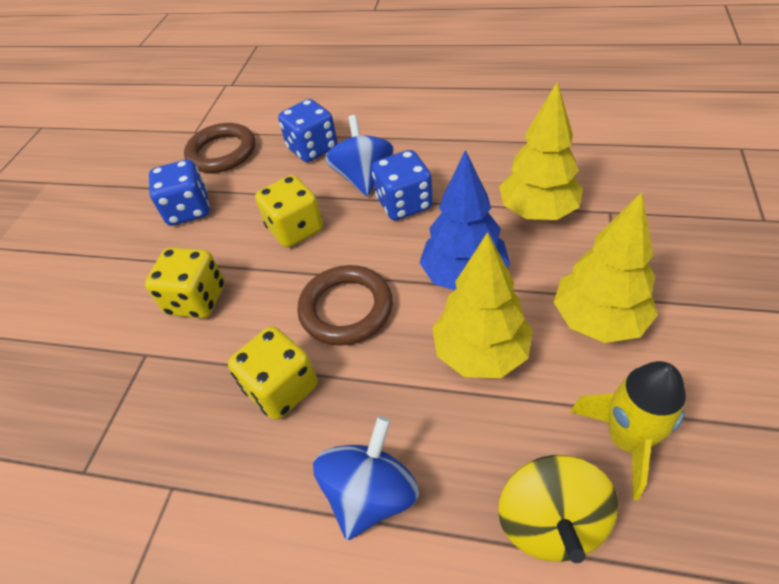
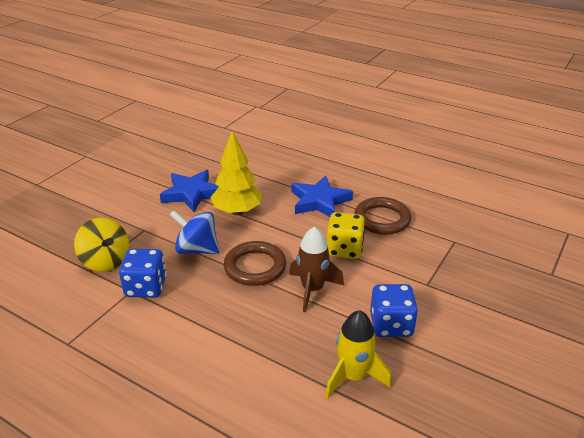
blue dice: 3 -> 2
blue spinning top: 2 -> 1
blue star: 0 -> 2
blue tree: 1 -> 0
brown rocket: 0 -> 1
yellow dice: 3 -> 1
yellow tree: 3 -> 1

